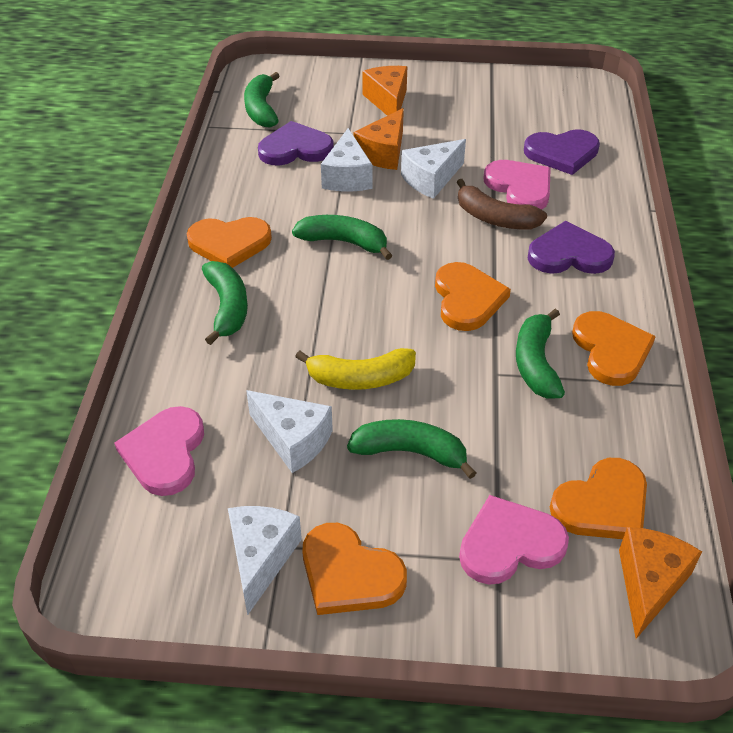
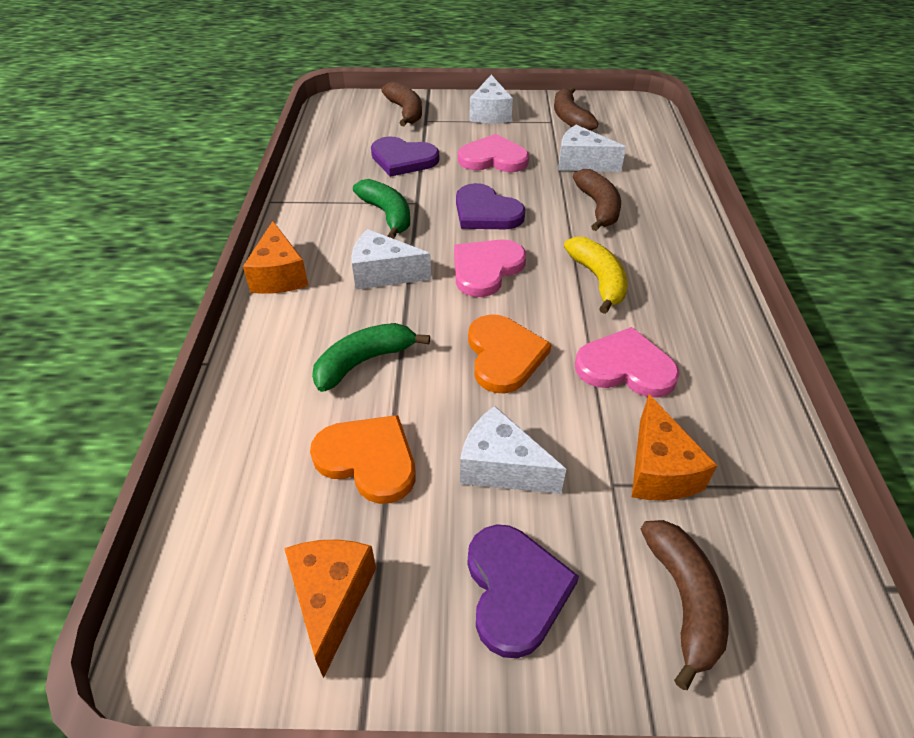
brown banana: 1 -> 4
green banana: 5 -> 2
orange heart: 5 -> 2

